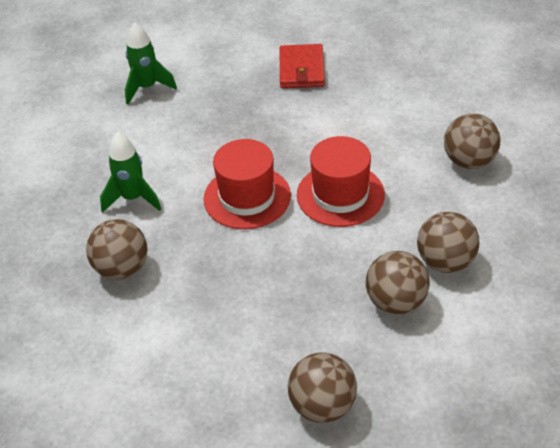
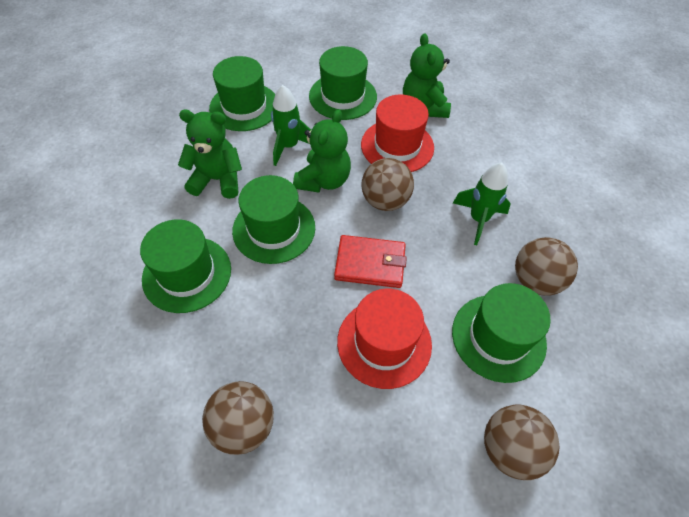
brown ball: 5 -> 4
green hat: 0 -> 5
green teddy bear: 0 -> 3

